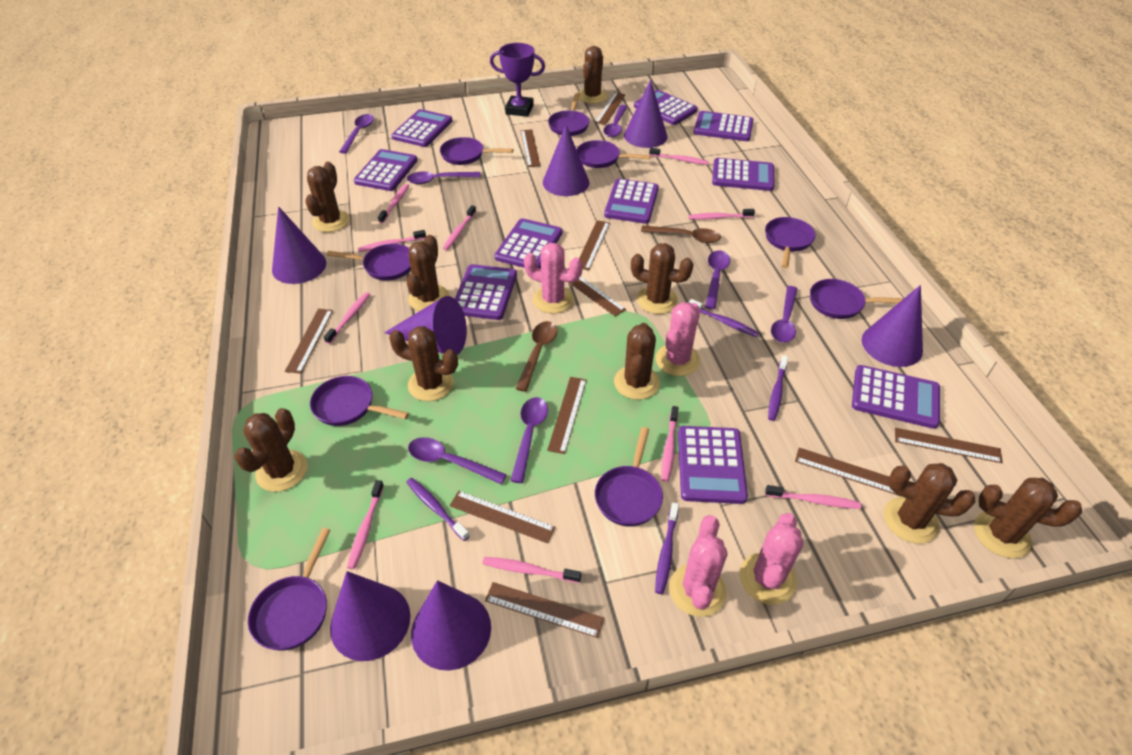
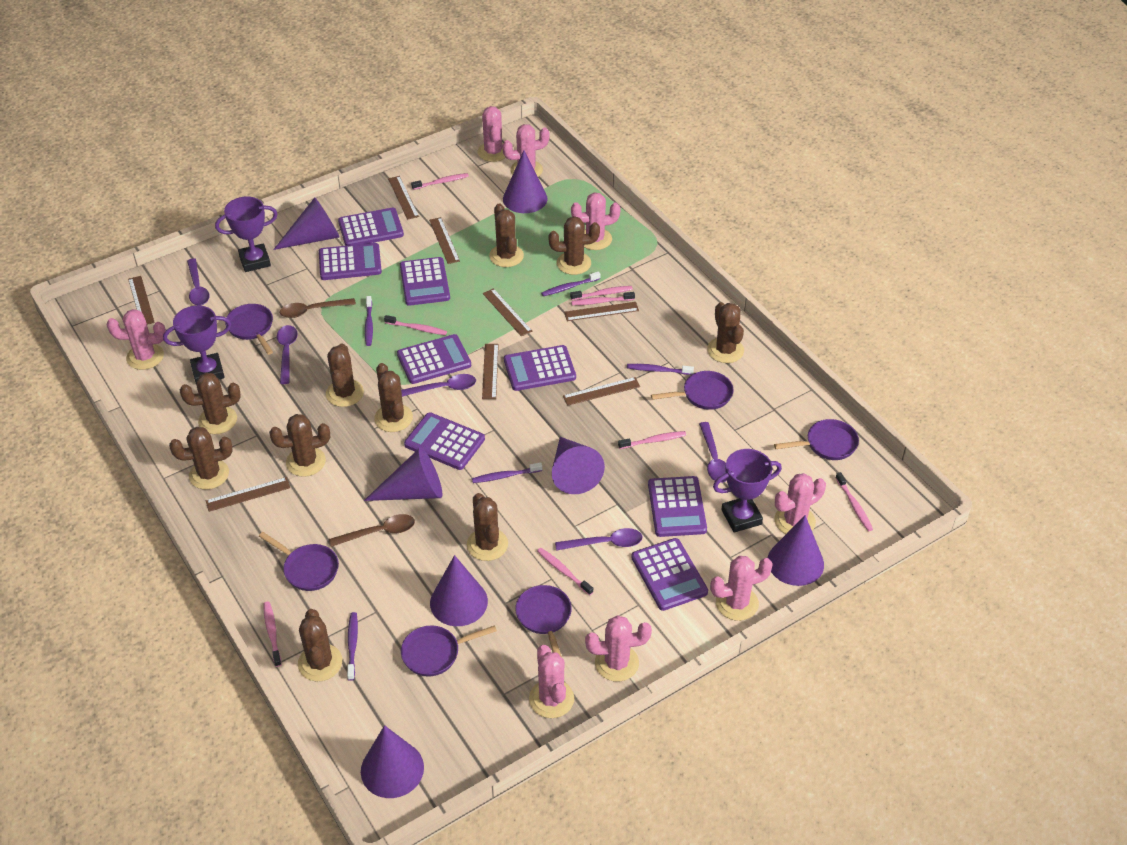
brown cactus: 9 -> 10
brown ruler: 10 -> 8
pink cactus: 4 -> 8
pink toothbrush: 10 -> 8
purple calculator: 10 -> 8
purple pan: 9 -> 6
purple spoon: 7 -> 5
purple toothbrush: 4 -> 5
purple trophy: 1 -> 3

